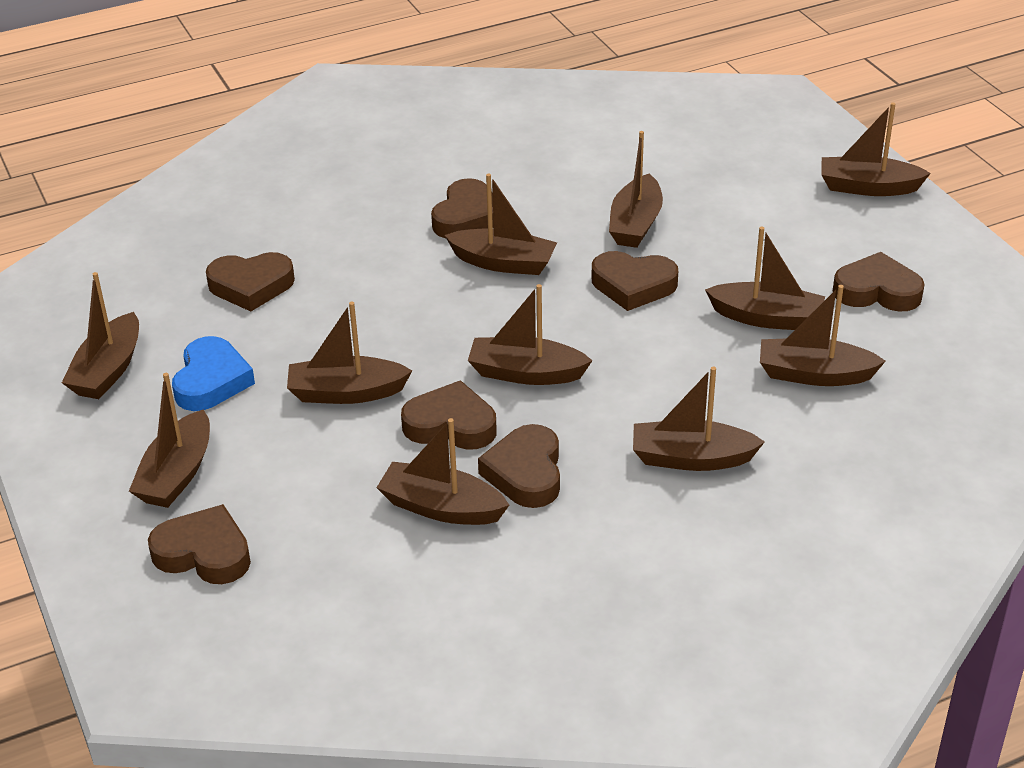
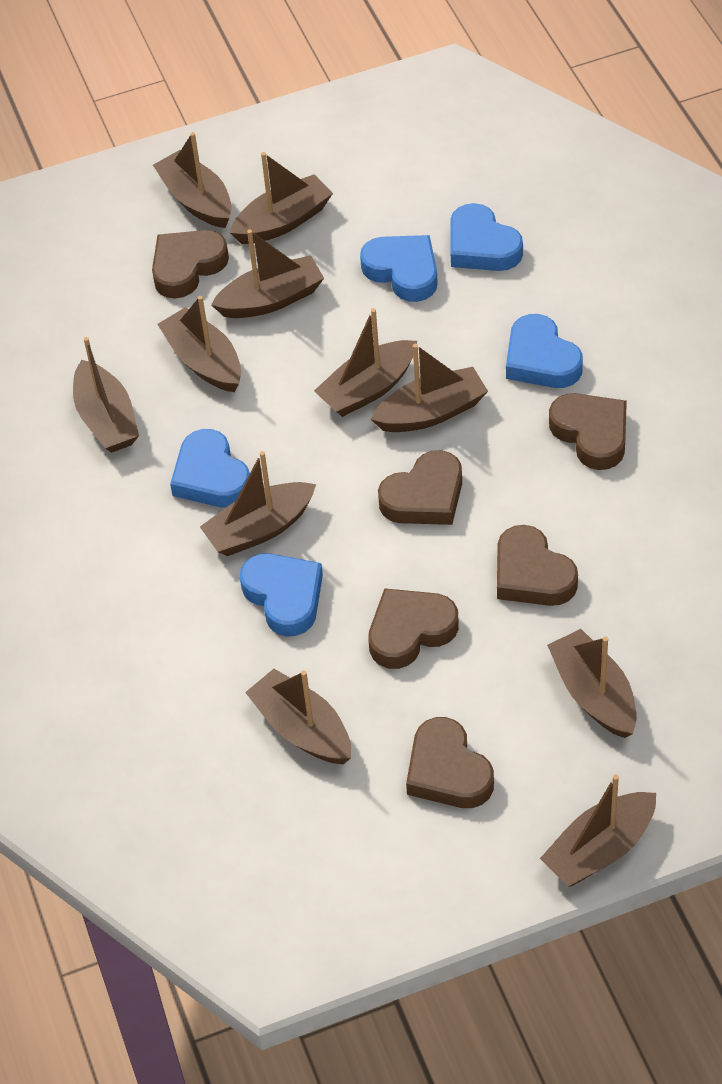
blue heart: 1 -> 5
brown heart: 7 -> 6

